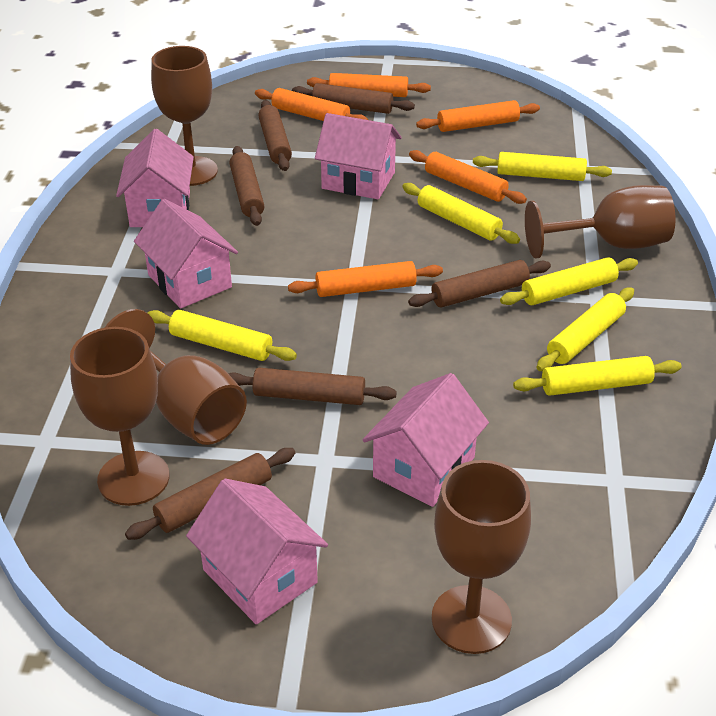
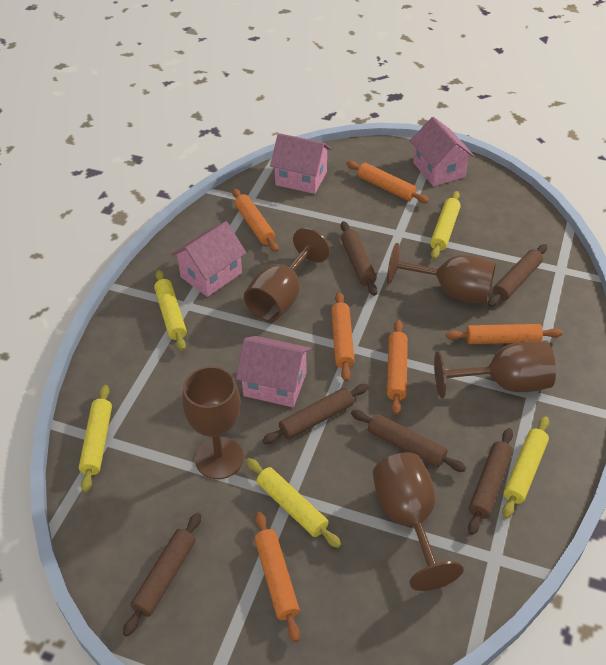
orange rolling pin: 5 -> 6
pink house: 5 -> 4
yellow rolling pin: 6 -> 5

